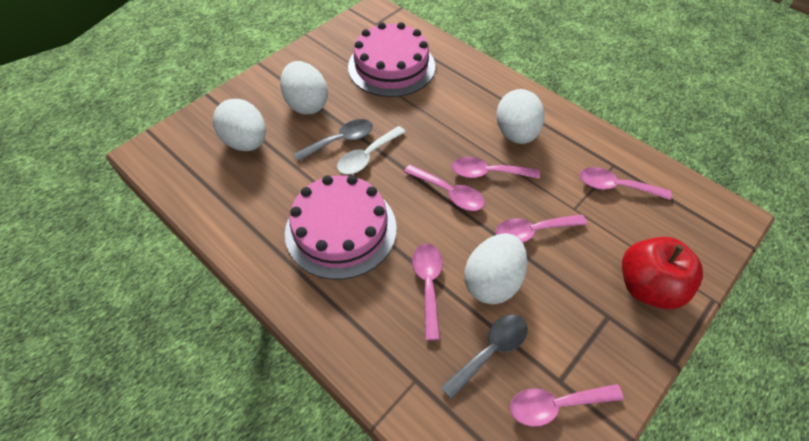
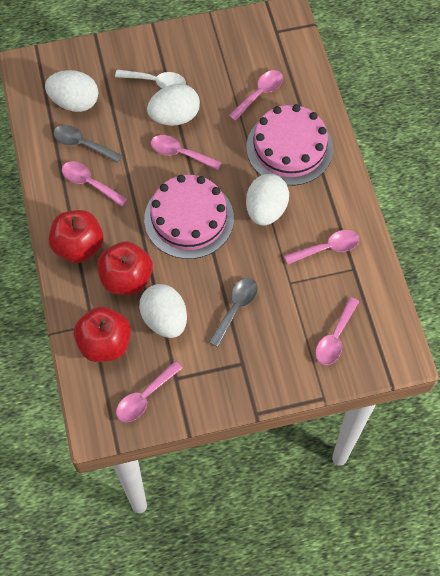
red apple: 1 -> 3

